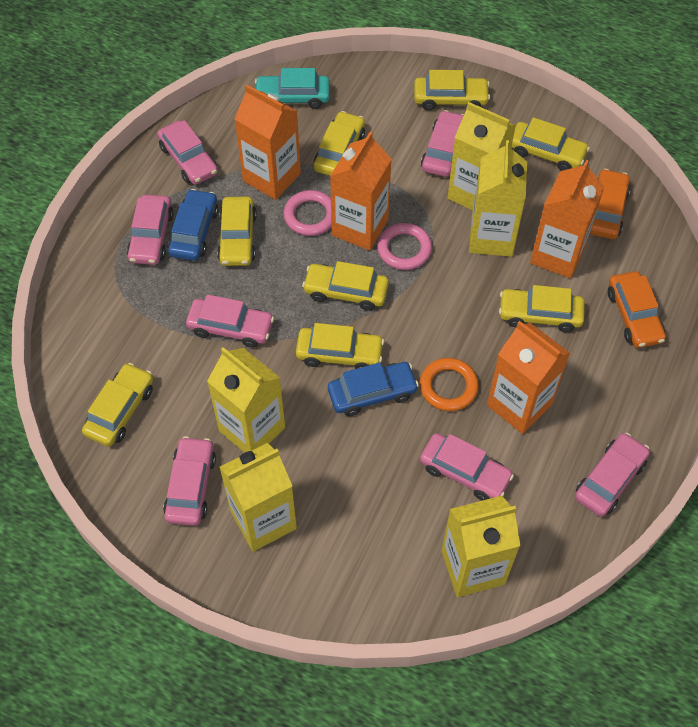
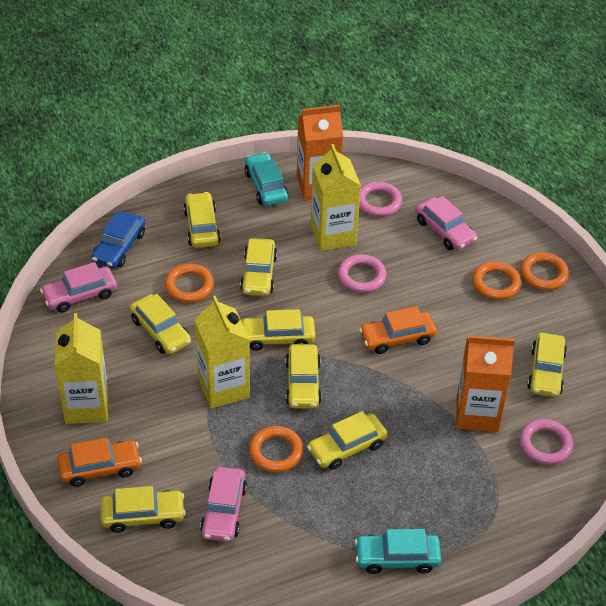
blue car: 2 -> 1
orange carton: 4 -> 2
orange ring: 1 -> 4
pink car: 7 -> 3
pink ring: 2 -> 3
turquoise car: 1 -> 2
yellow carton: 5 -> 3

